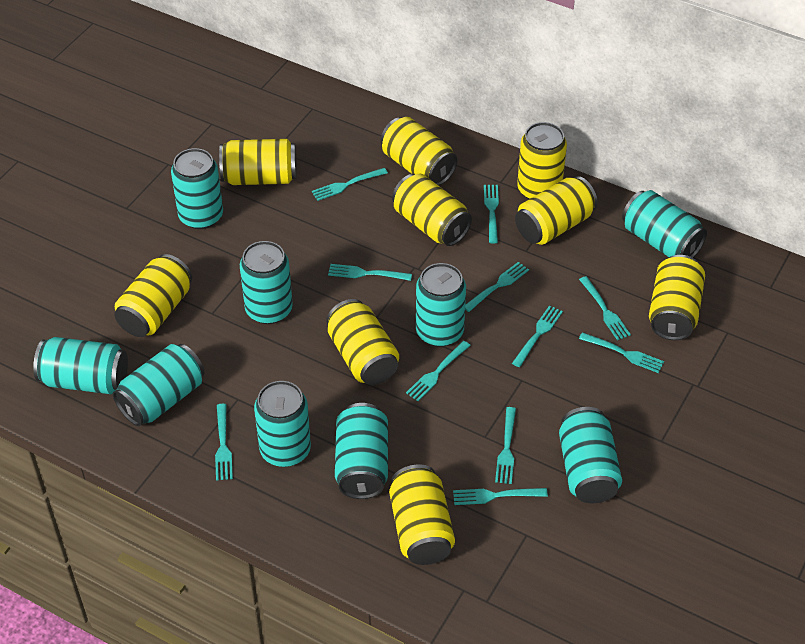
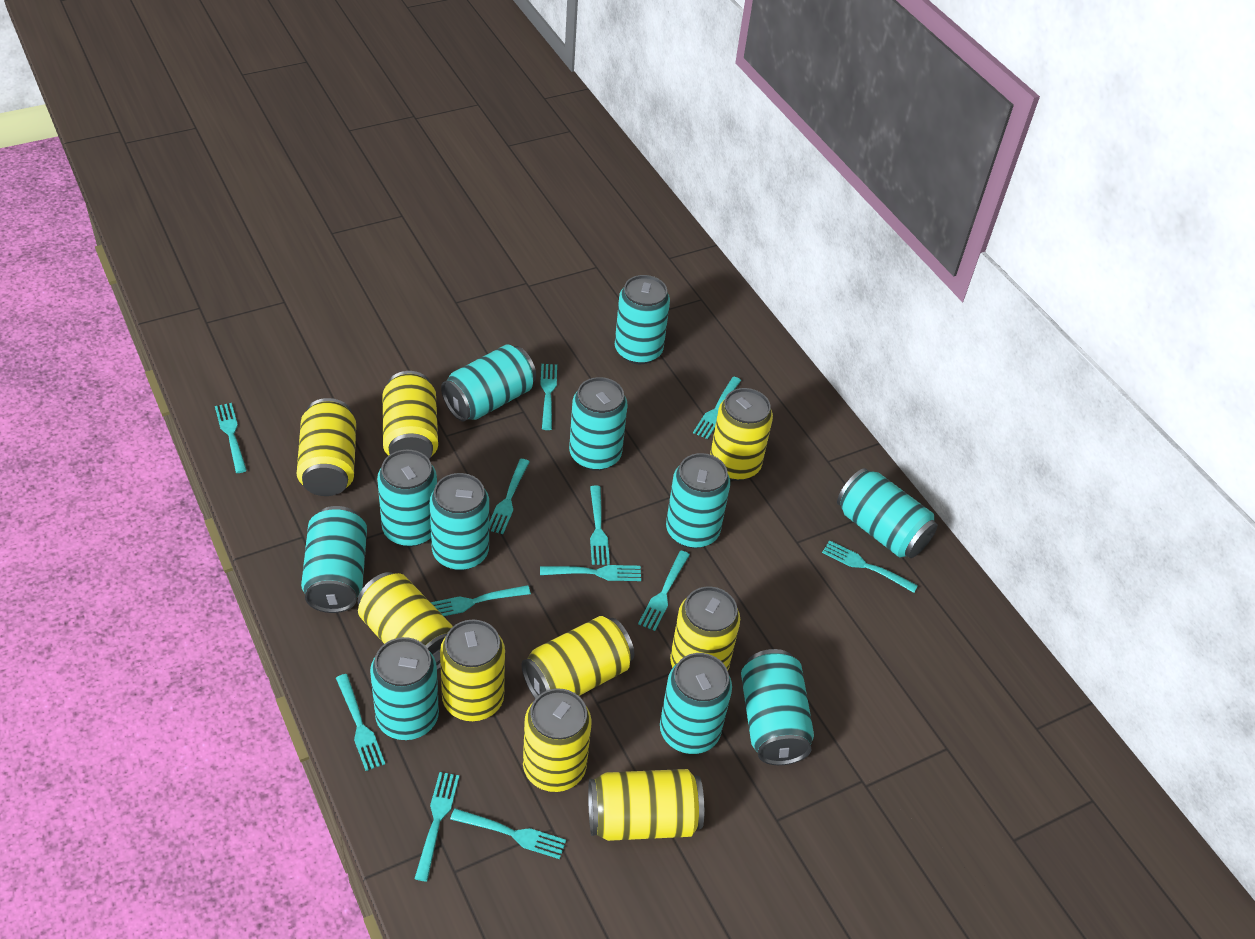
turquoise can: 9 -> 11
turquoise fork: 11 -> 12

